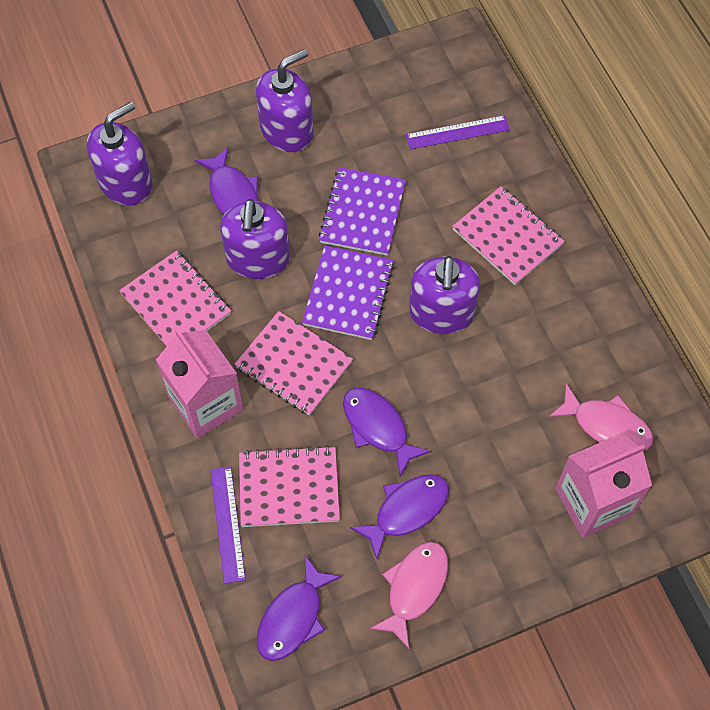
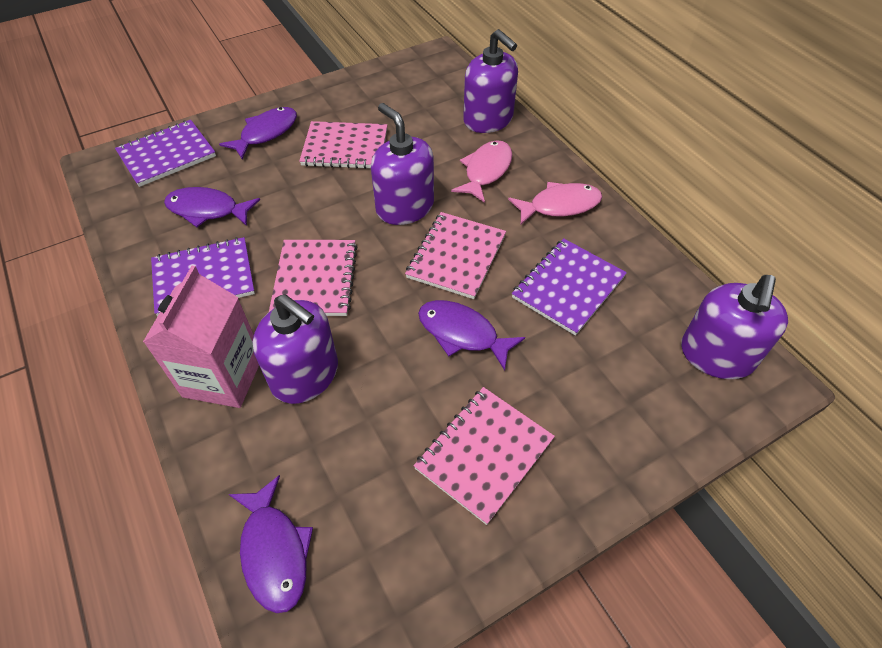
pink carton: 2 -> 1
purple notebook: 2 -> 3
purple ruler: 2 -> 0

